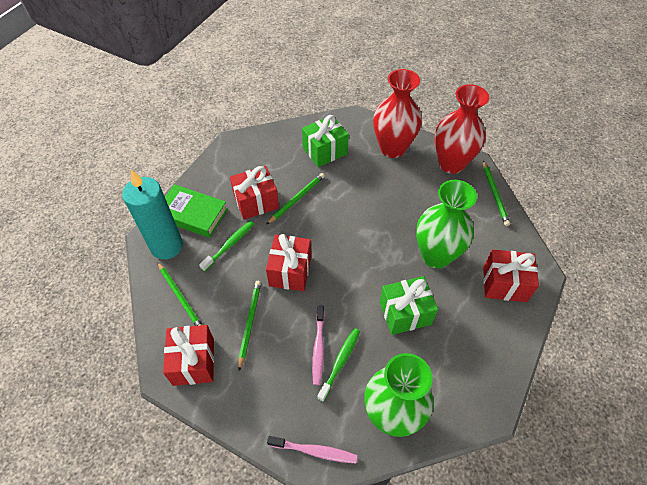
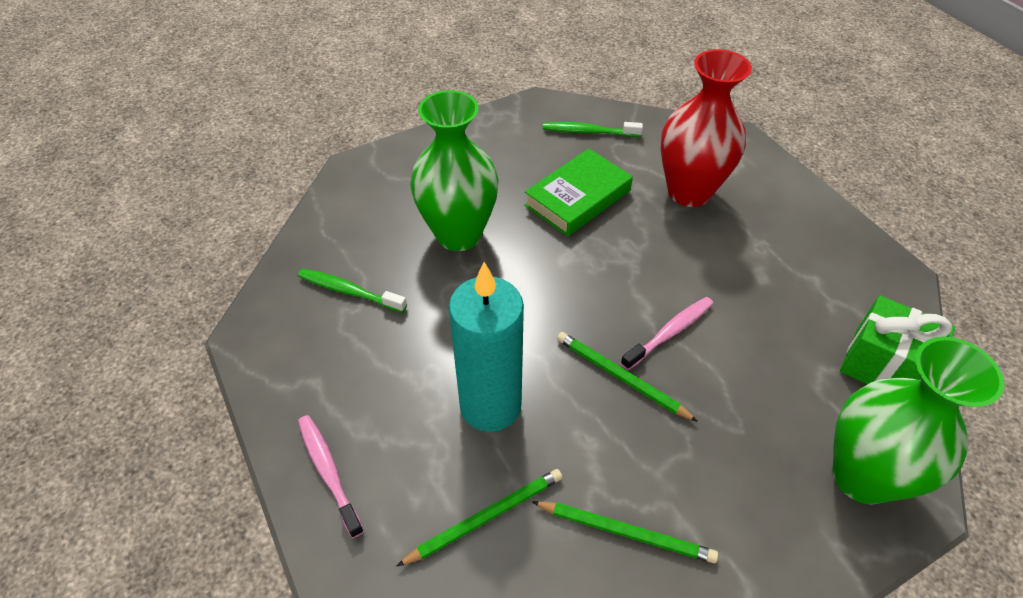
green gift: 2 -> 1
green pencil: 4 -> 3
red gift: 4 -> 0
red vase: 2 -> 1

